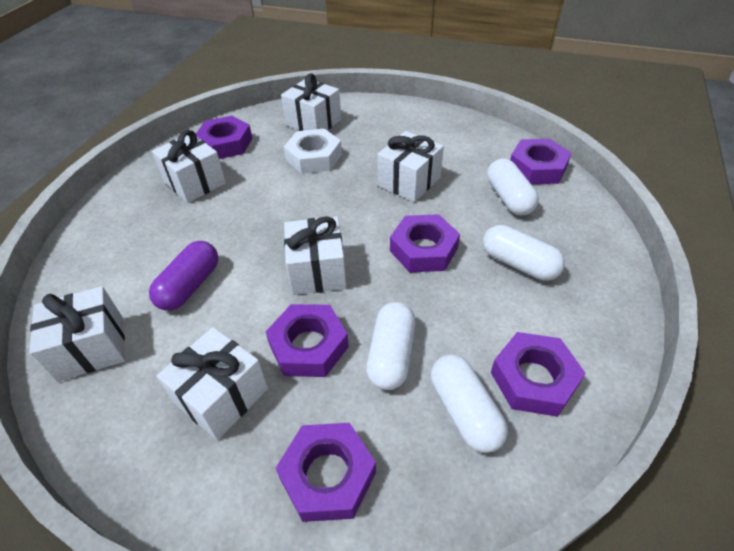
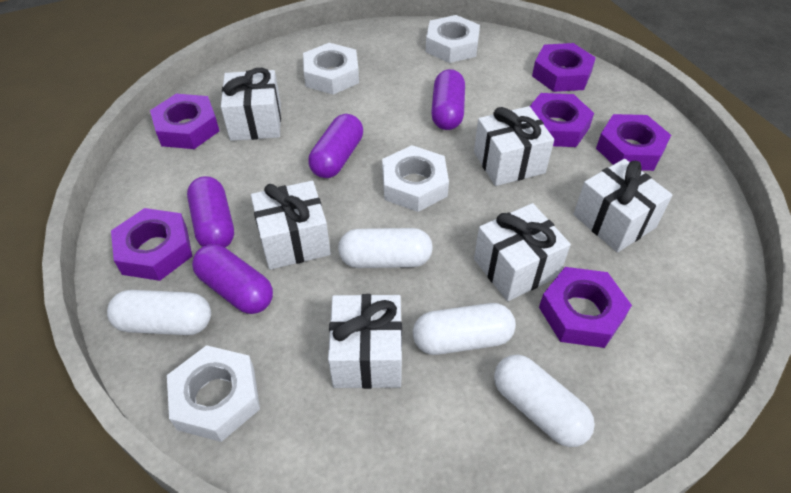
purple capsule: 1 -> 4
white nut: 1 -> 4

